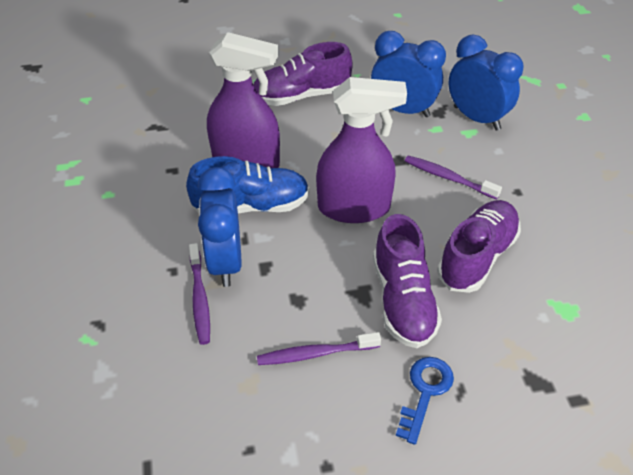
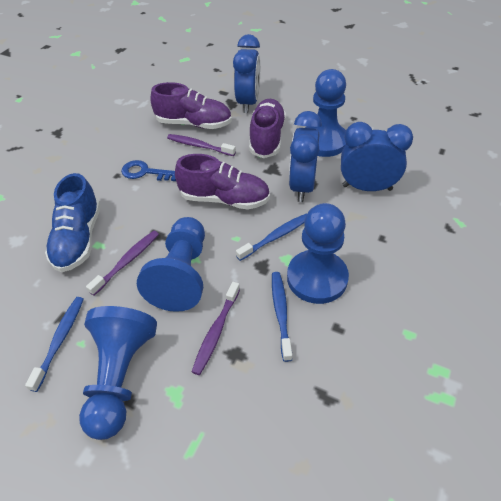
blue pawn: 0 -> 4
blue toothbrush: 0 -> 3
purple spray bottle: 2 -> 0

